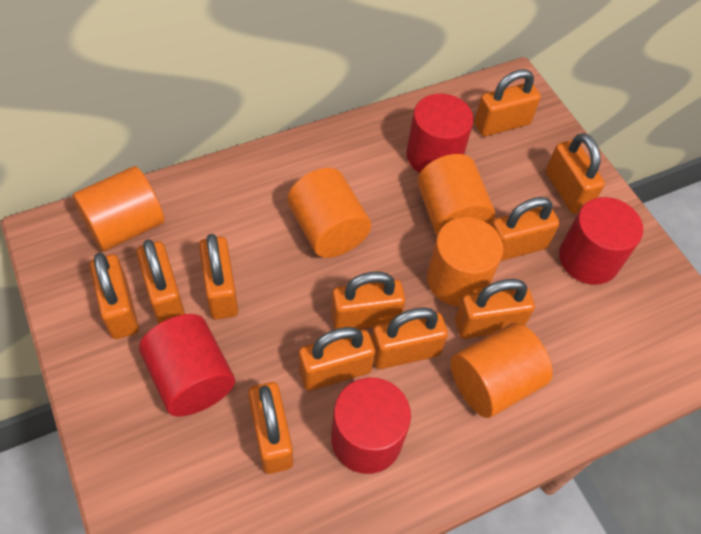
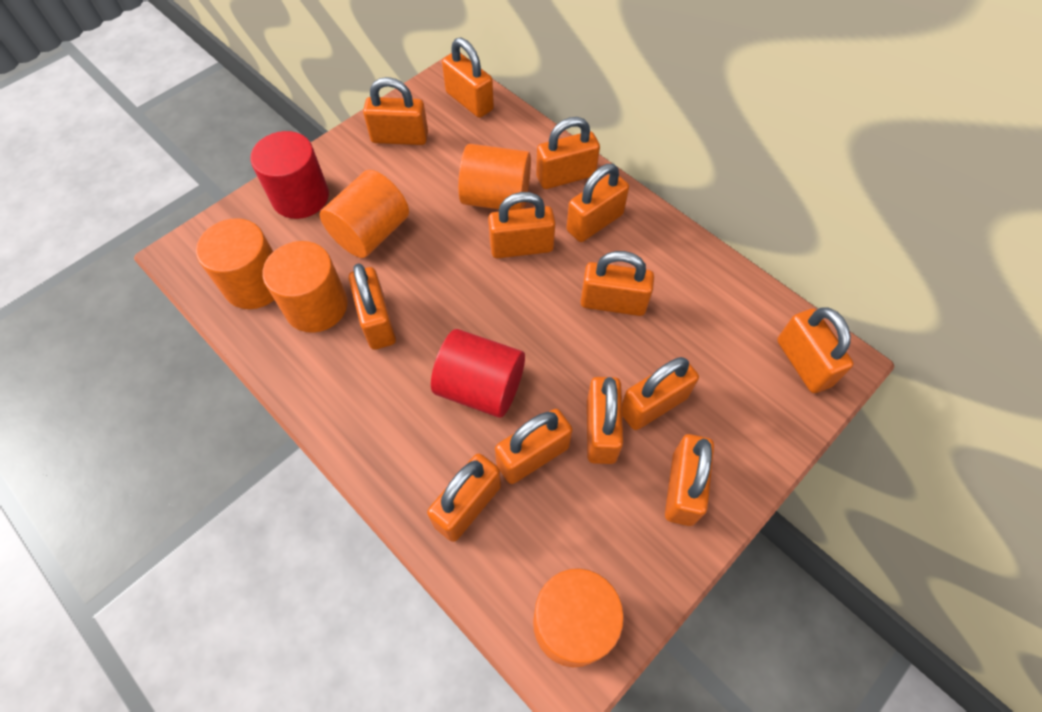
orange padlock: 11 -> 13
red cylinder: 4 -> 2

